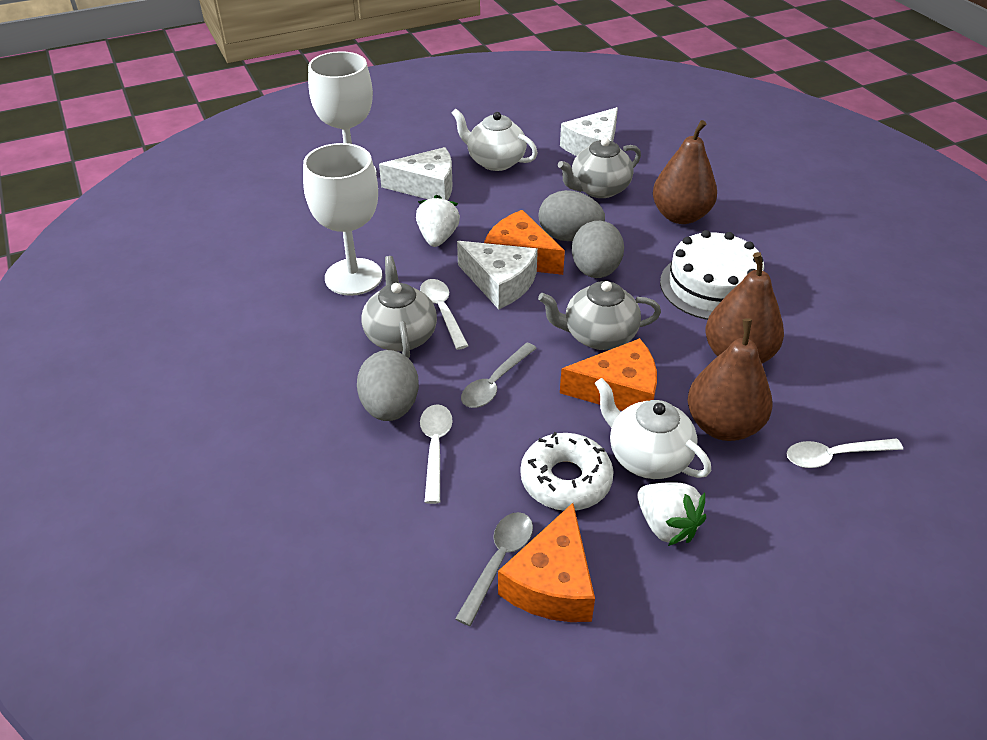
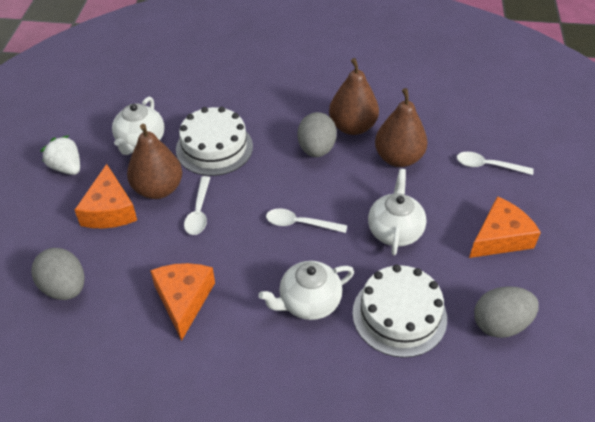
grey spoon: 2 -> 0
grey teapot: 3 -> 0
white cake: 1 -> 2
white cheese: 3 -> 0
white donut: 1 -> 0
white goblet: 2 -> 0
white strawberry: 2 -> 1
white teapot: 2 -> 3

